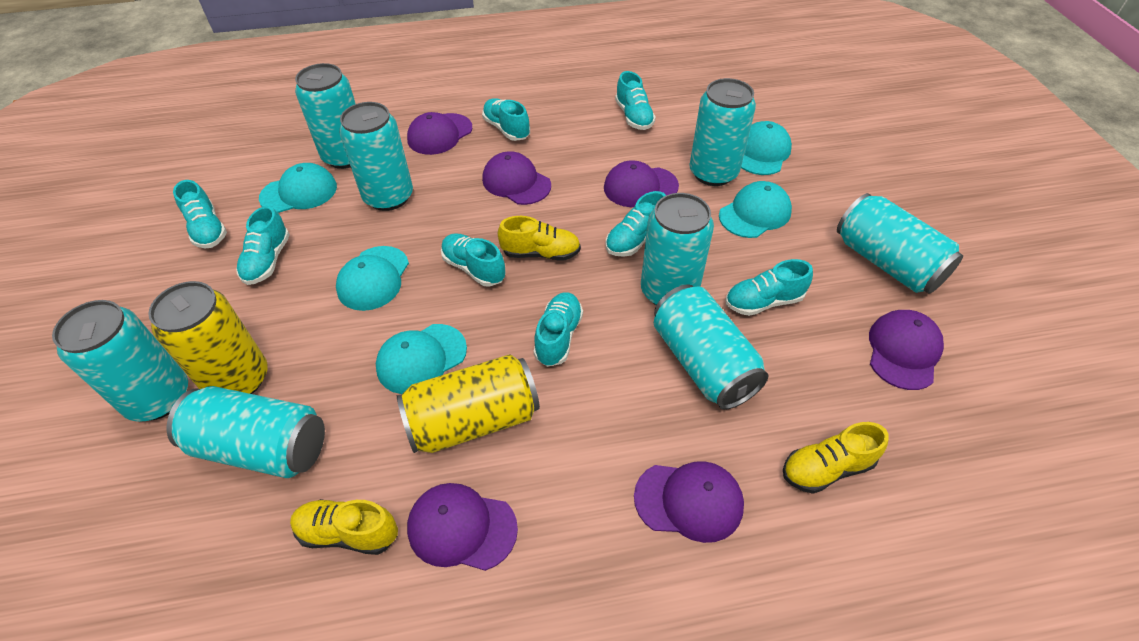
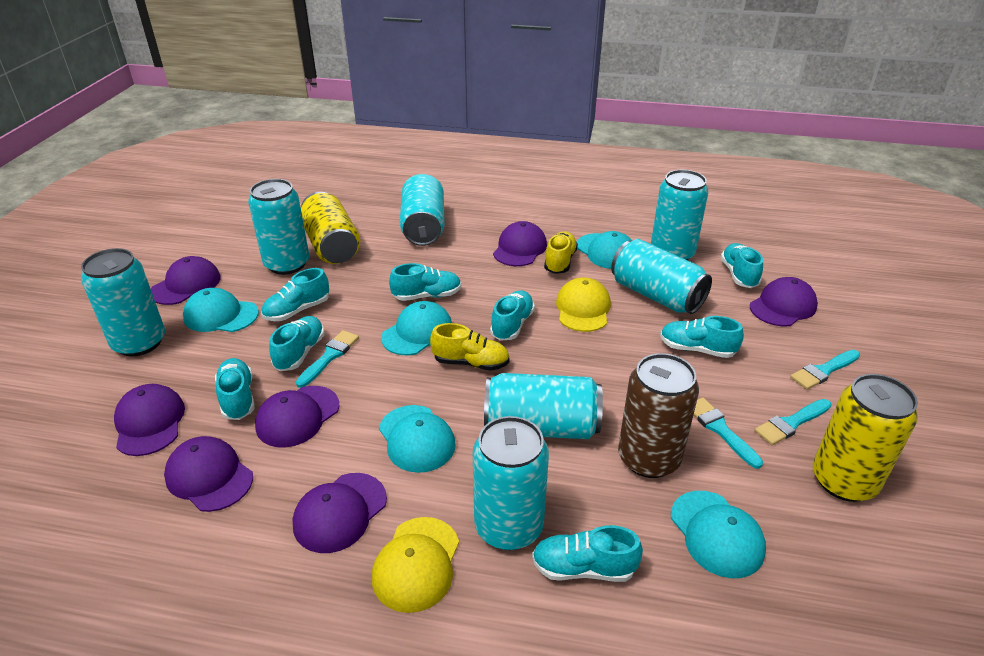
brown can: 0 -> 1
purple cap: 6 -> 7
turquoise brush: 0 -> 4
turquoise can: 8 -> 7
yellow cap: 0 -> 2
yellow shoe: 3 -> 2

